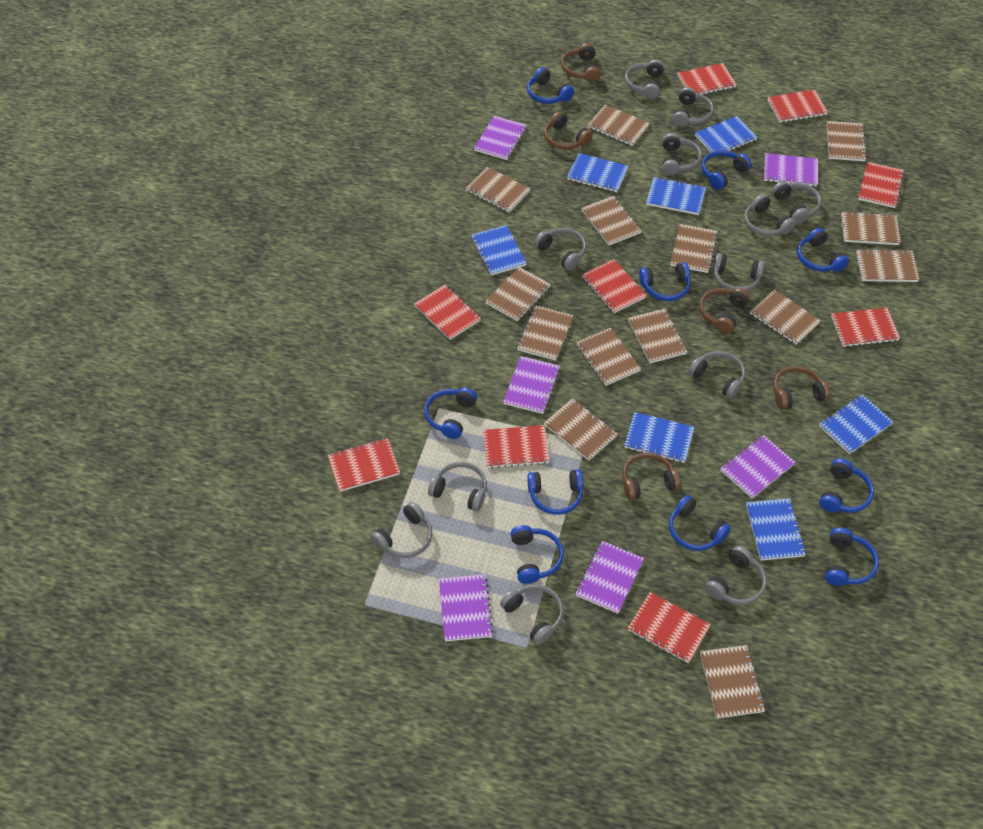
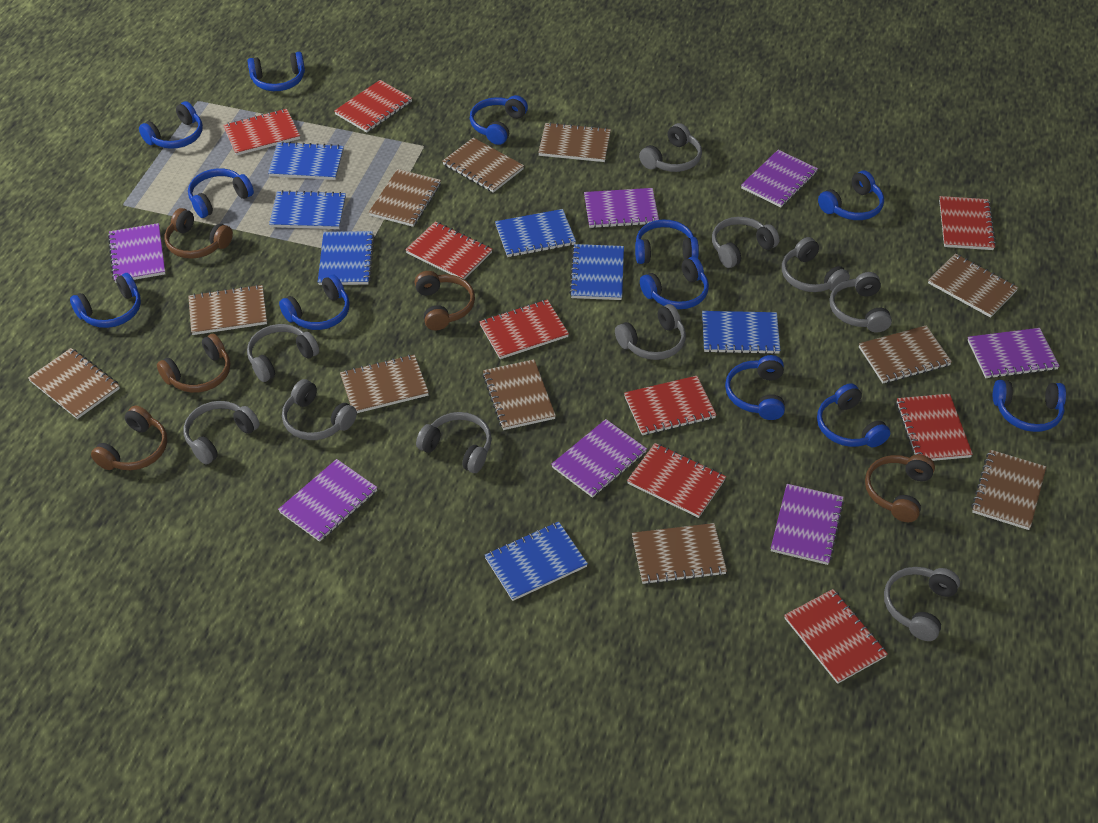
blue headphones: 10 -> 12
brown notebook: 14 -> 11
grey headphones: 12 -> 10
purple notebook: 6 -> 7

